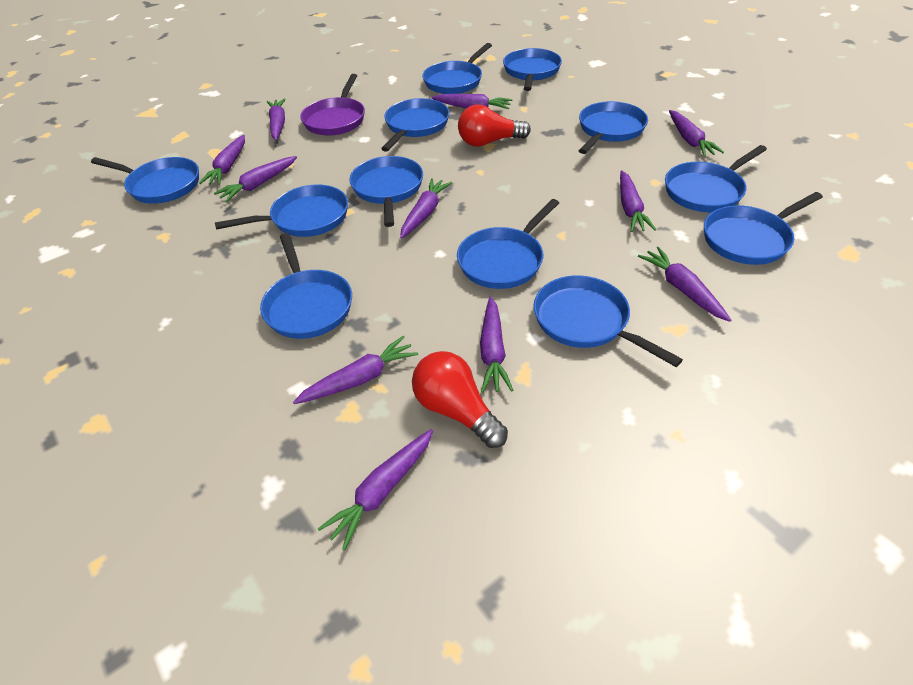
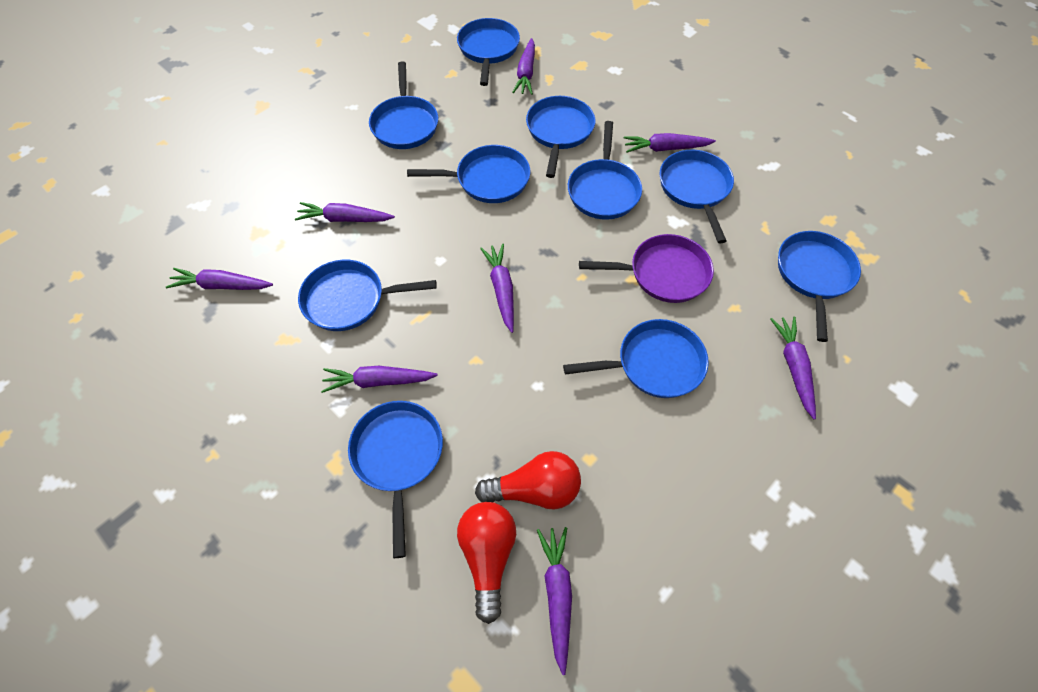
blue pan: 12 -> 10
purple carrot: 11 -> 8

